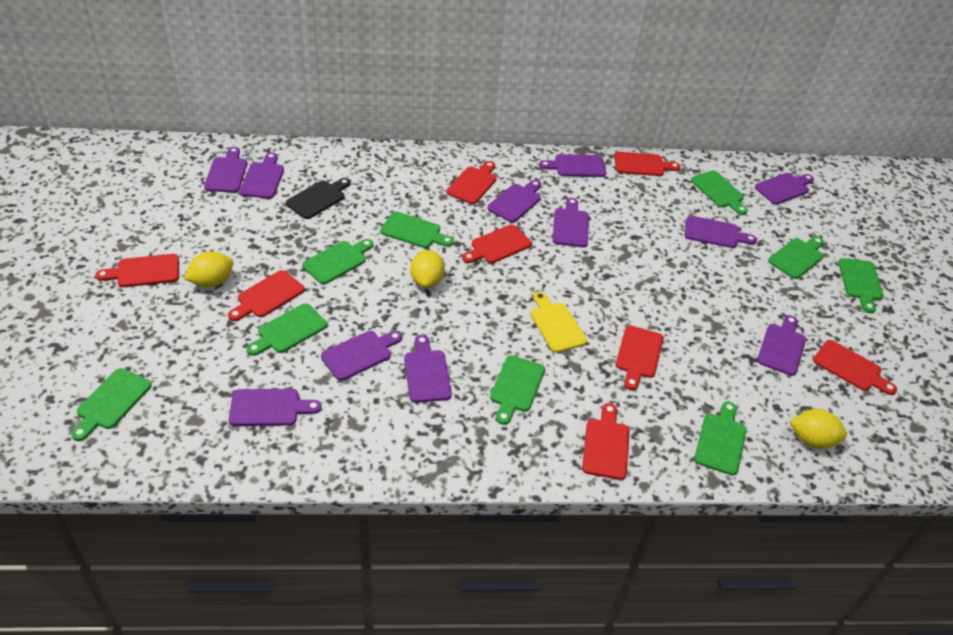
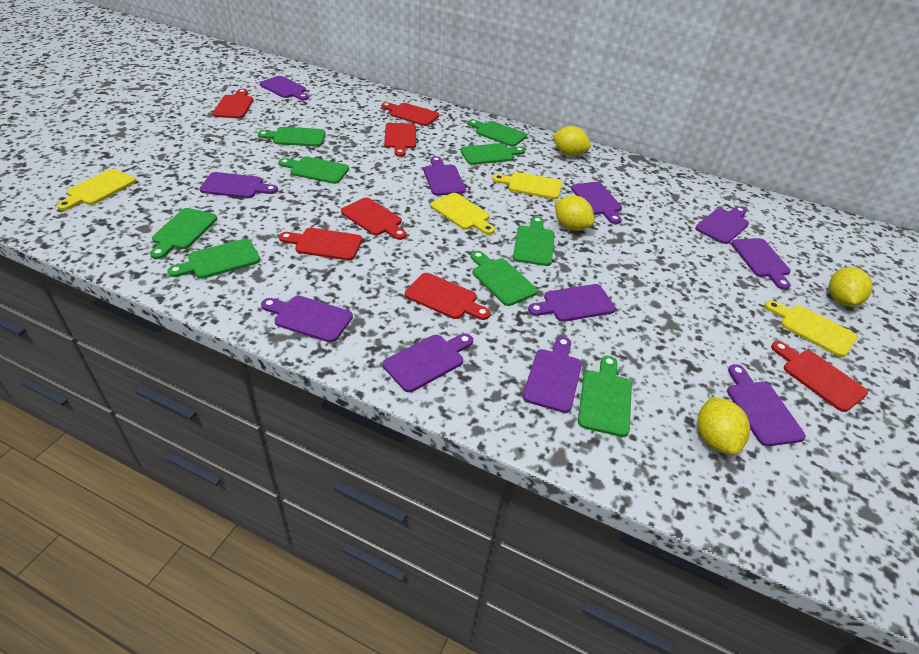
black cutting board: 1 -> 0
red cutting board: 8 -> 7
yellow cutting board: 1 -> 4
yellow lemon: 3 -> 4

